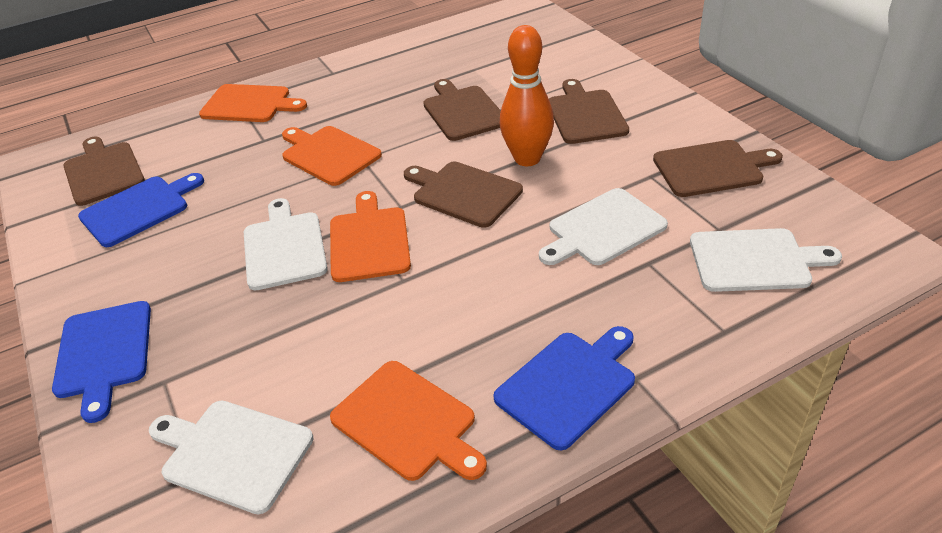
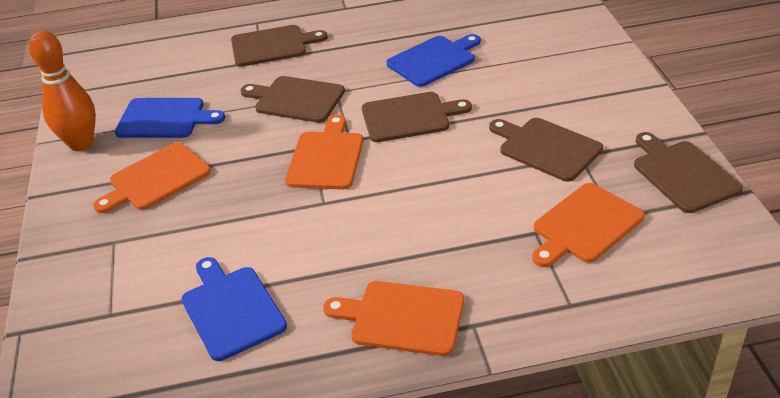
white cutting board: 4 -> 0

